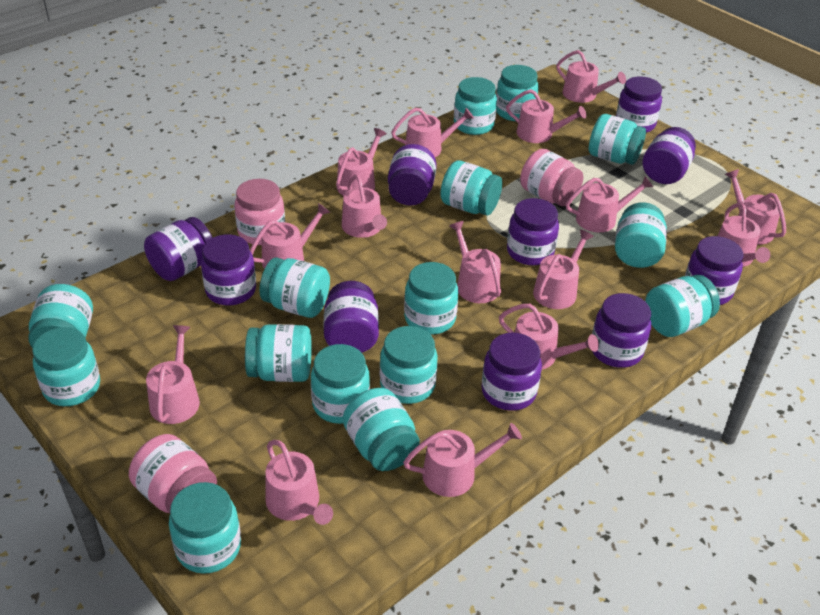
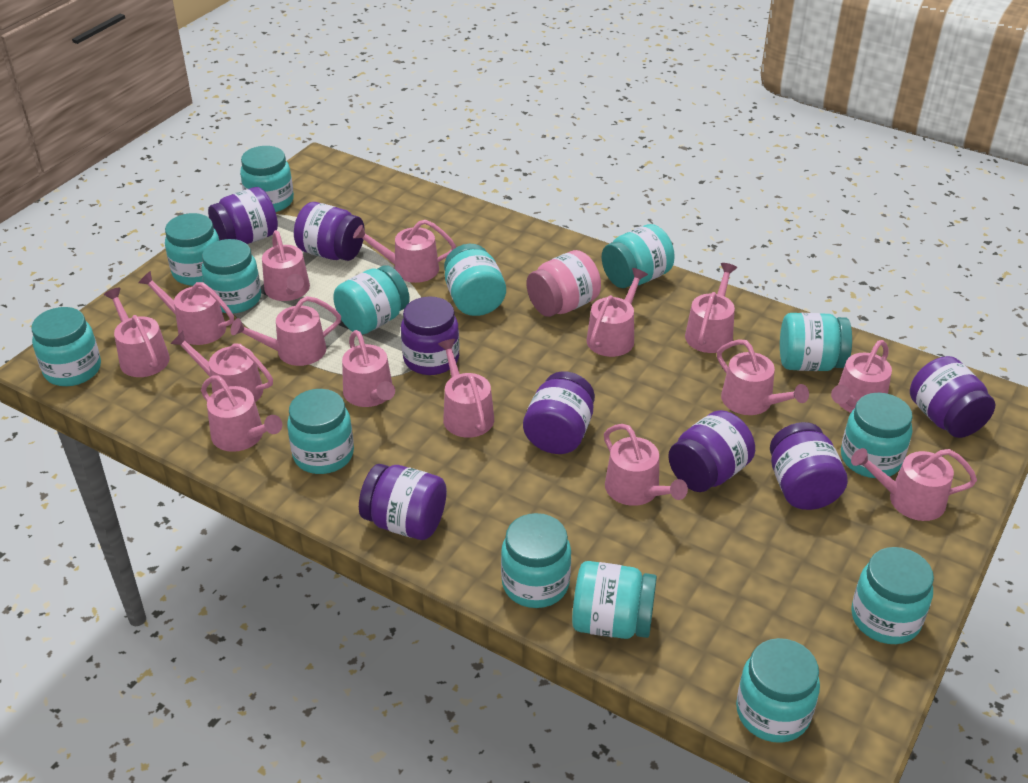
pink jar: 3 -> 1
purple jar: 10 -> 8
turquoise jar: 15 -> 14

